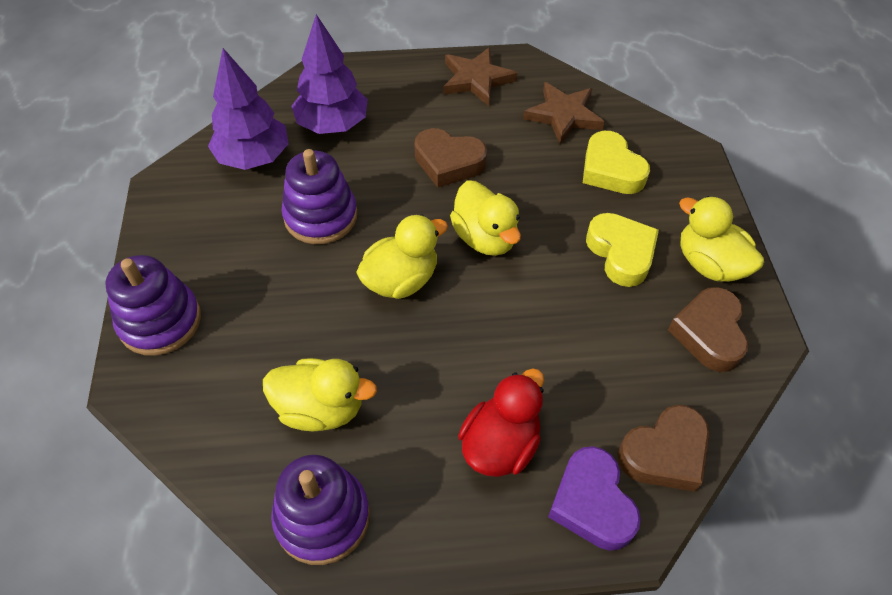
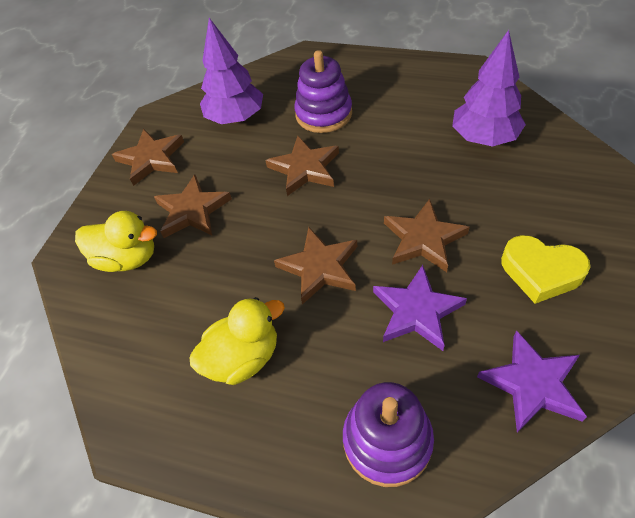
brown heart: 3 -> 0
brown star: 2 -> 5
purple heart: 1 -> 0
purple stacking toy: 3 -> 2
purple star: 0 -> 2
red duck: 1 -> 0
yellow duck: 4 -> 2
yellow heart: 2 -> 1

